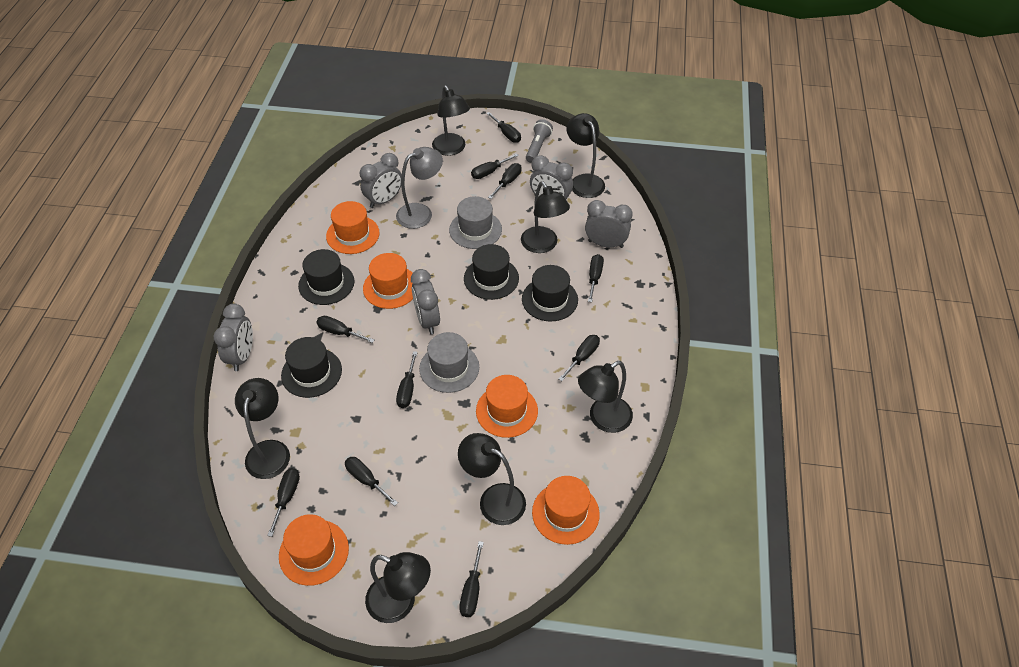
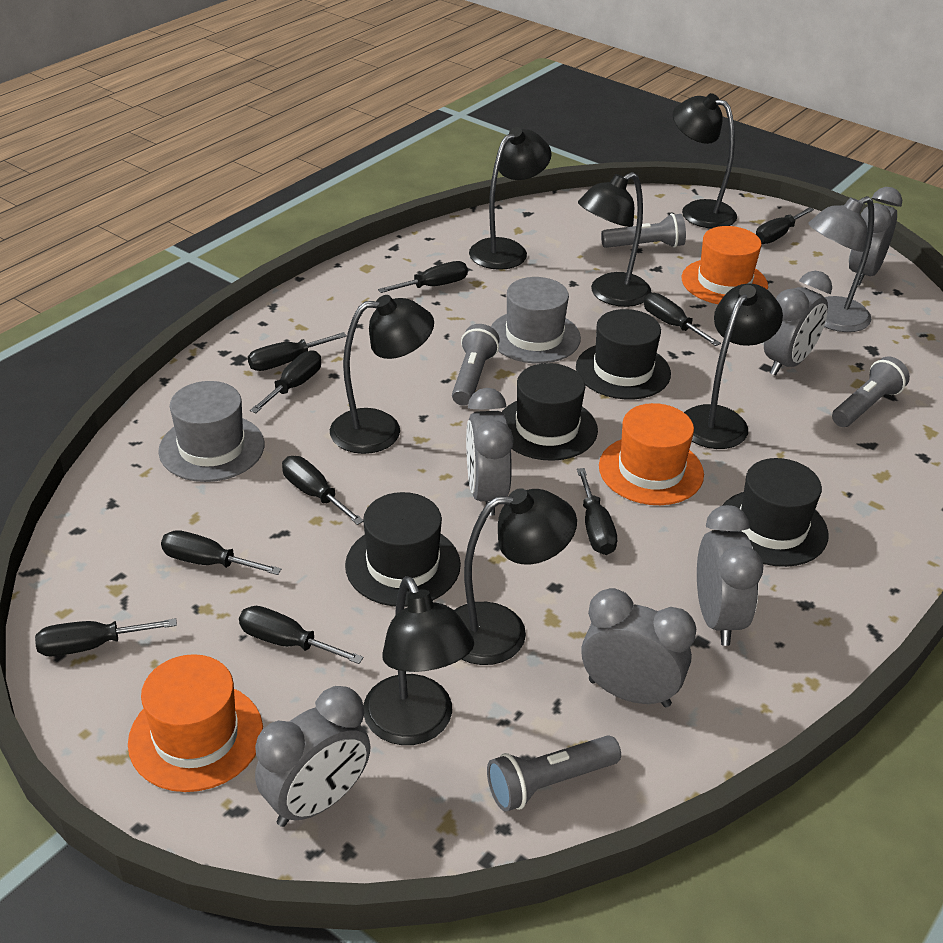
grey clock: 5 -> 6
grey flashlight: 1 -> 4
orange hat: 5 -> 3

